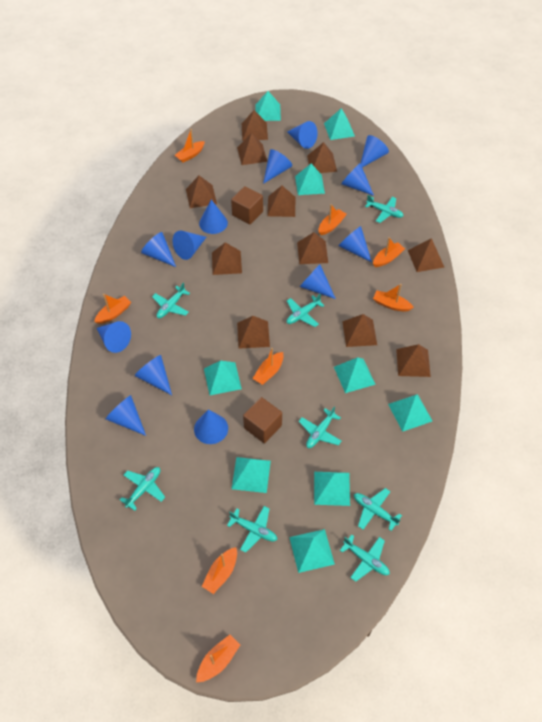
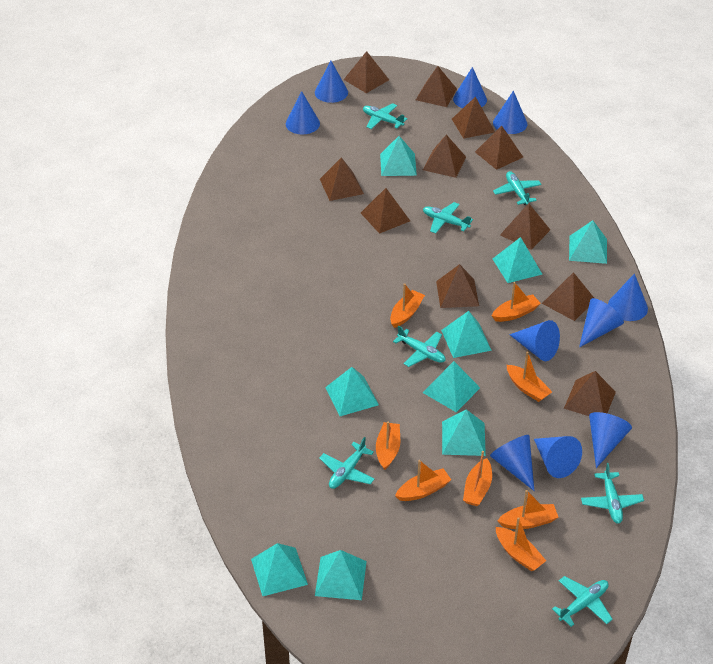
blue cone: 13 -> 10
brown cube: 2 -> 0
turquoise plane: 8 -> 7

